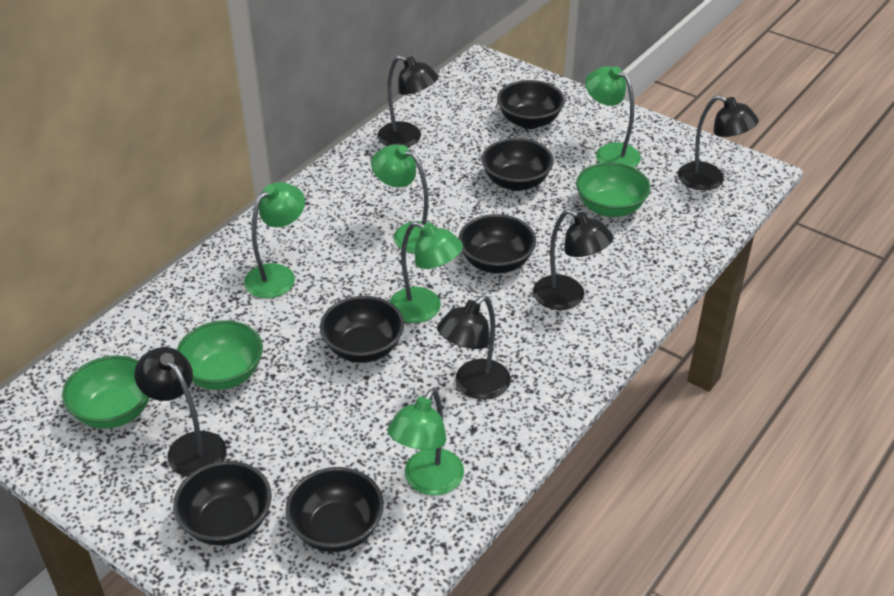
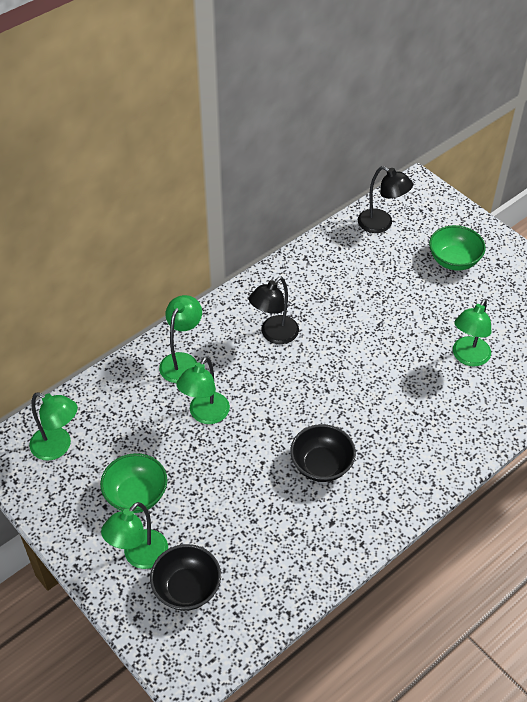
black bowl: 6 -> 2
black lamp: 5 -> 2
green bowl: 3 -> 2

